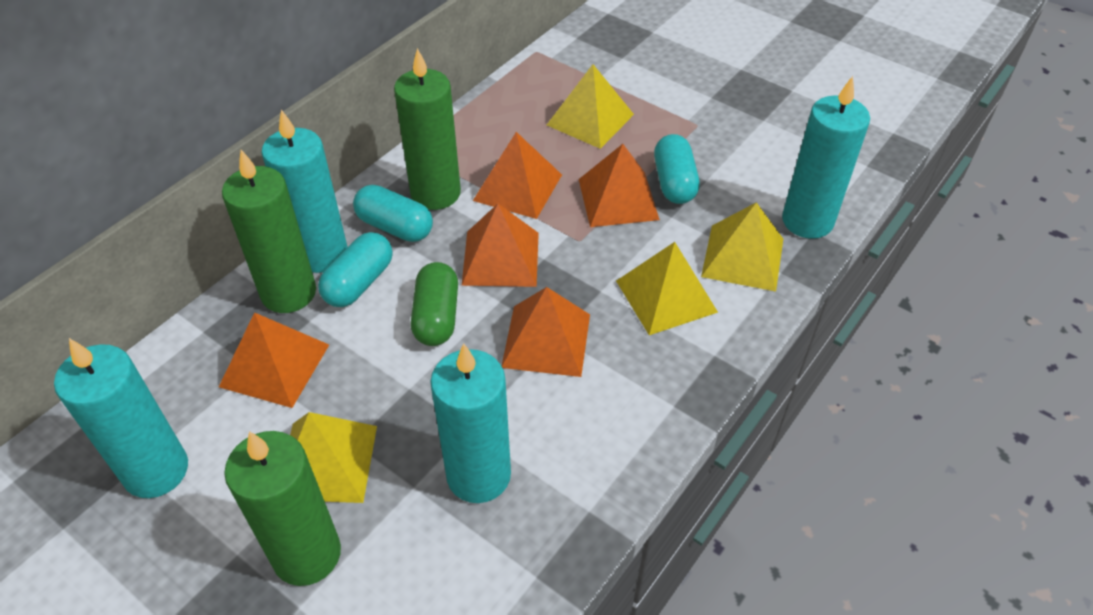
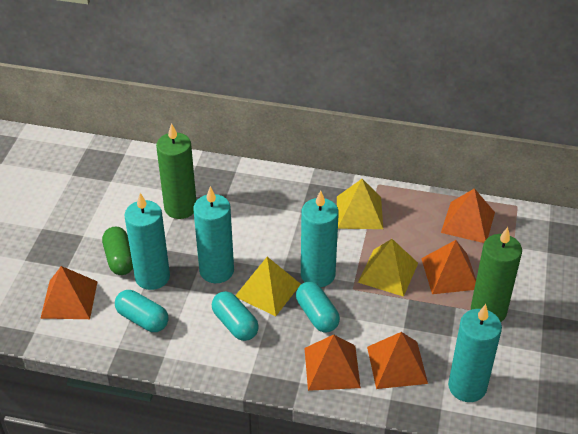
green candle: 3 -> 2
yellow pyramid: 4 -> 3

